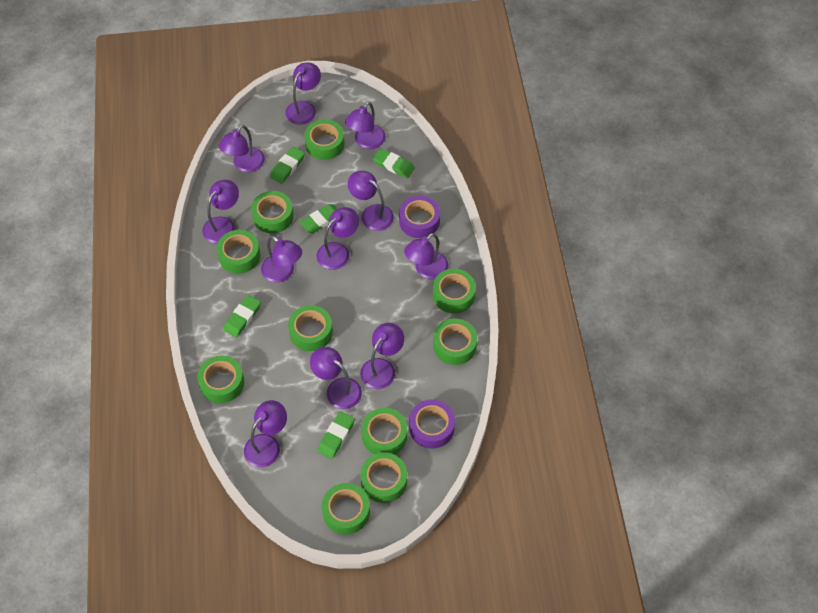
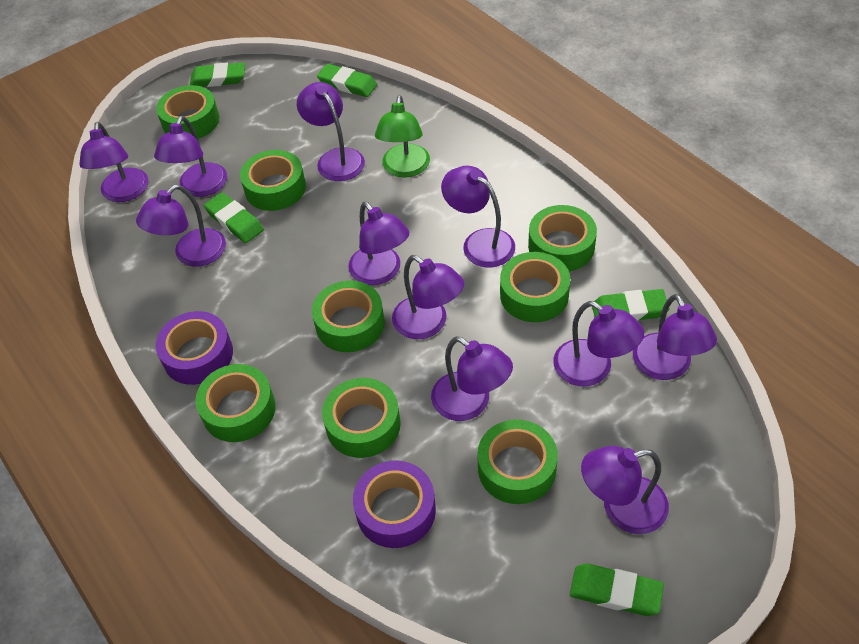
green lamp: 0 -> 1
green tape: 10 -> 8

